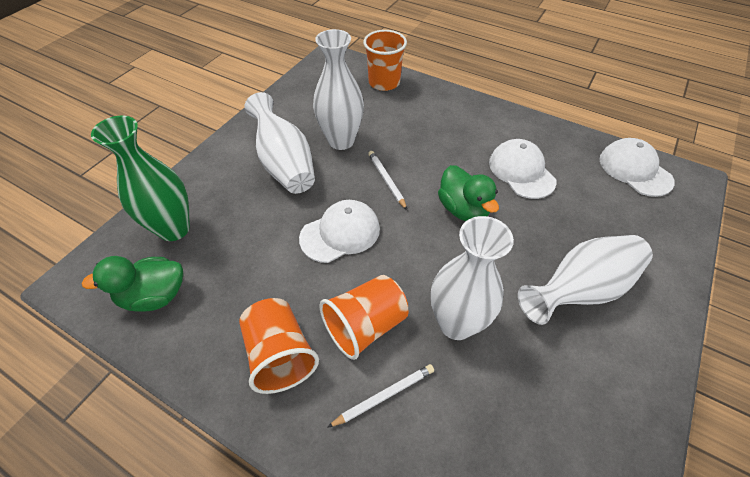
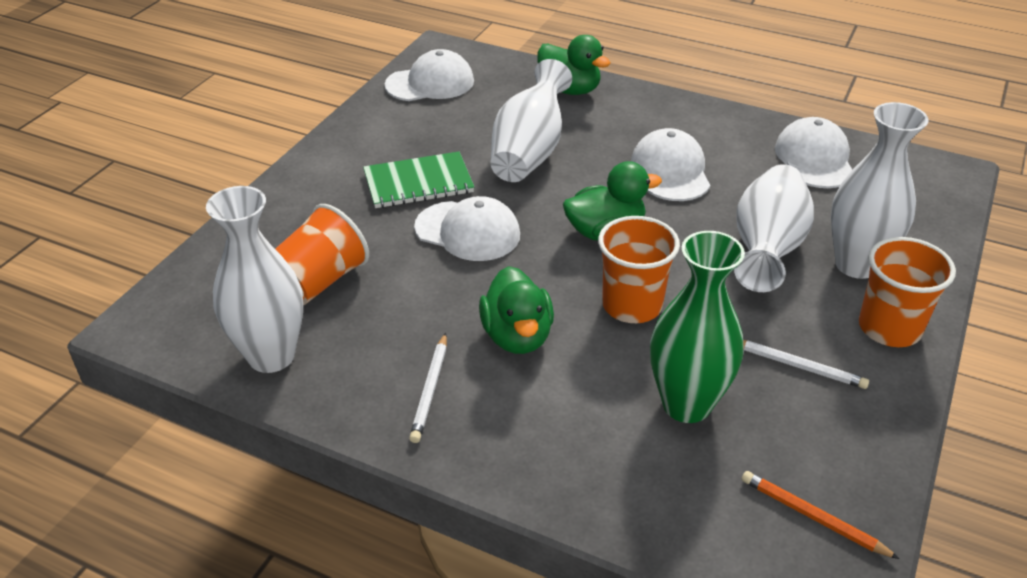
green duck: 2 -> 3
green notebook: 0 -> 1
orange pencil: 0 -> 1
white cap: 3 -> 4

